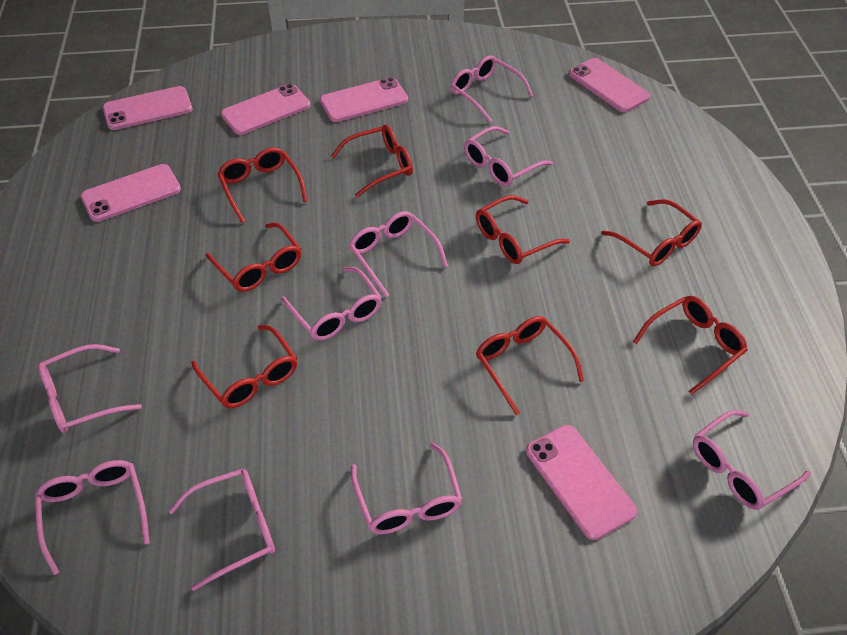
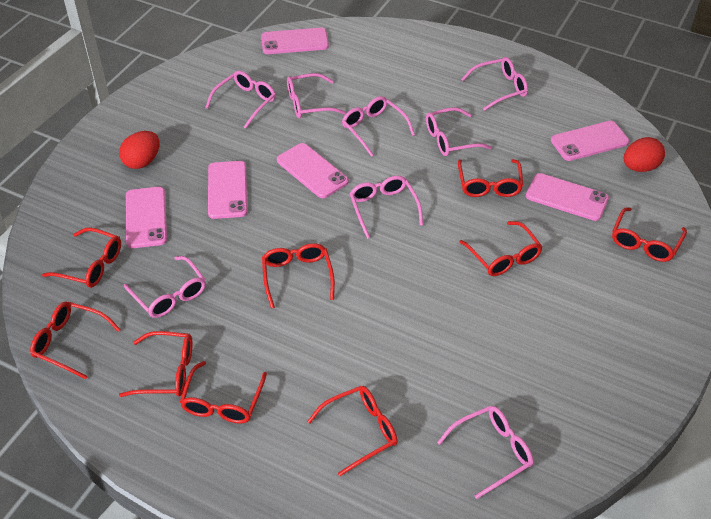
pink glasses: 9 -> 8
red egg: 0 -> 2
red glasses: 8 -> 9

